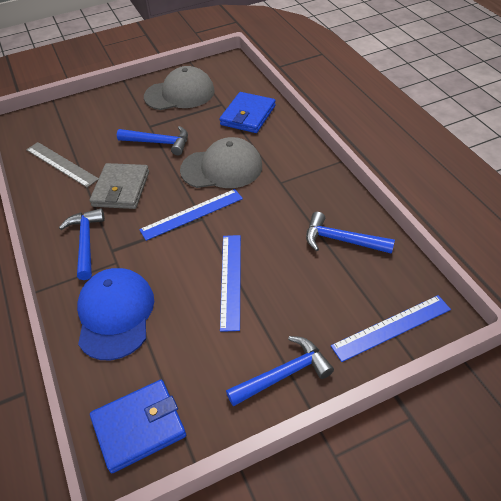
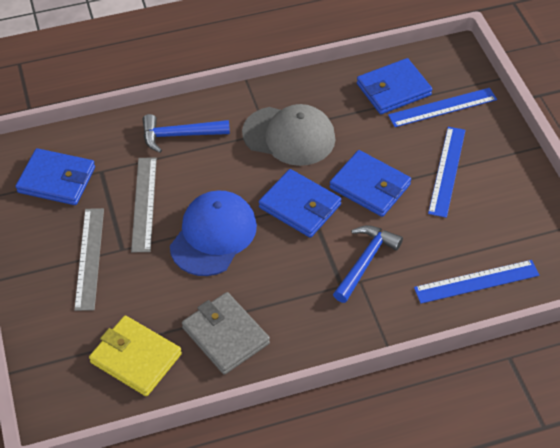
blue hammer: 4 -> 2
blue wallet: 2 -> 4
grey cap: 2 -> 1
grey ruler: 1 -> 2
yellow wallet: 0 -> 1

